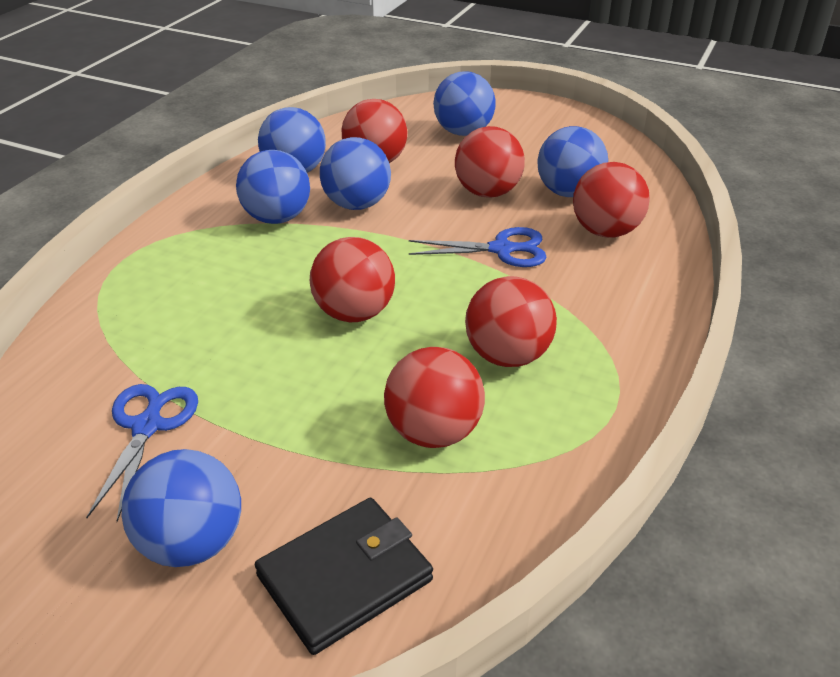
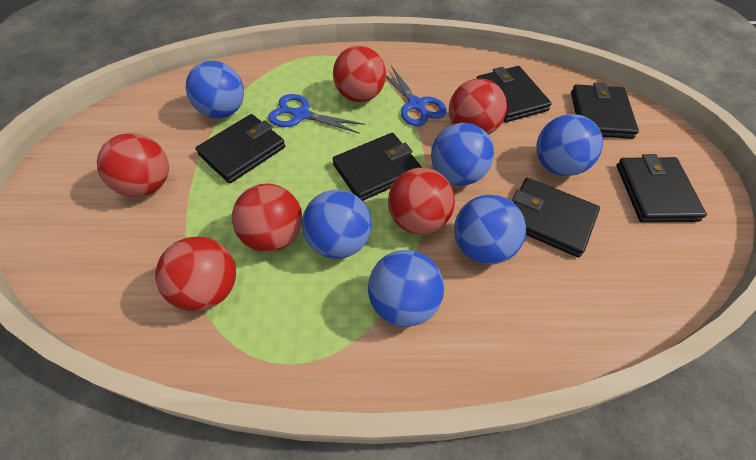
black wallet: 1 -> 6

